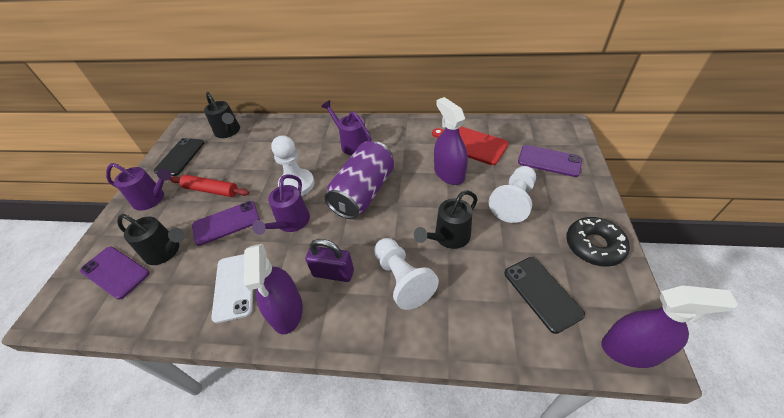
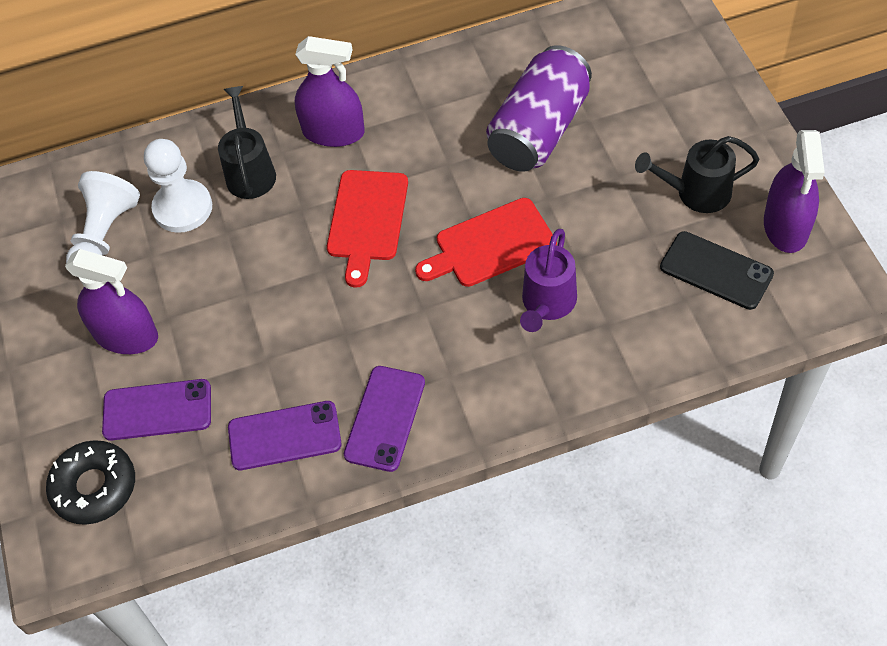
black phone: 2 -> 1
black watering can: 3 -> 2
purple padlock: 1 -> 0
purple watering can: 3 -> 1
red cutting board: 1 -> 2
red rolling pin: 1 -> 0
white pawn: 3 -> 2
white phone: 1 -> 0

